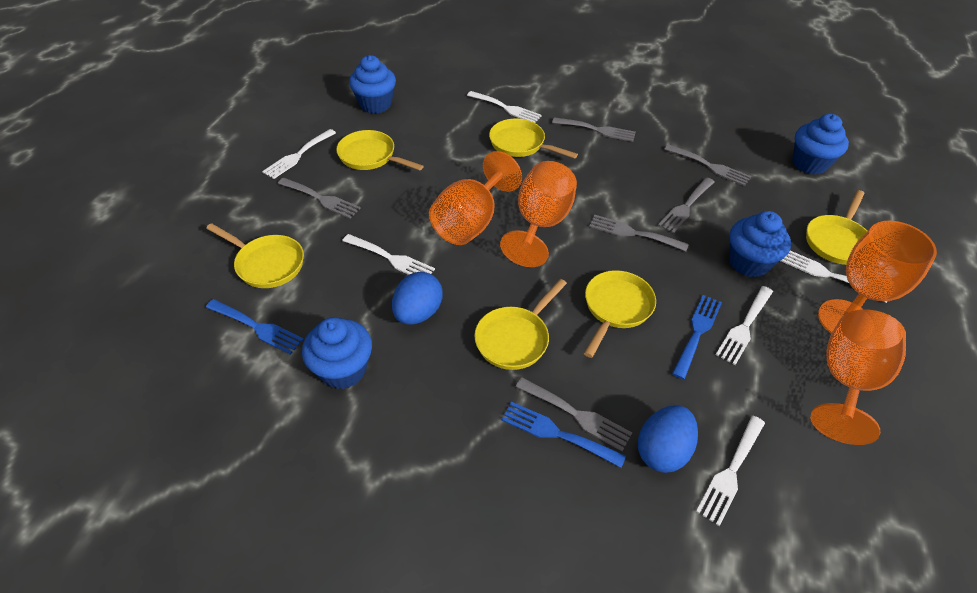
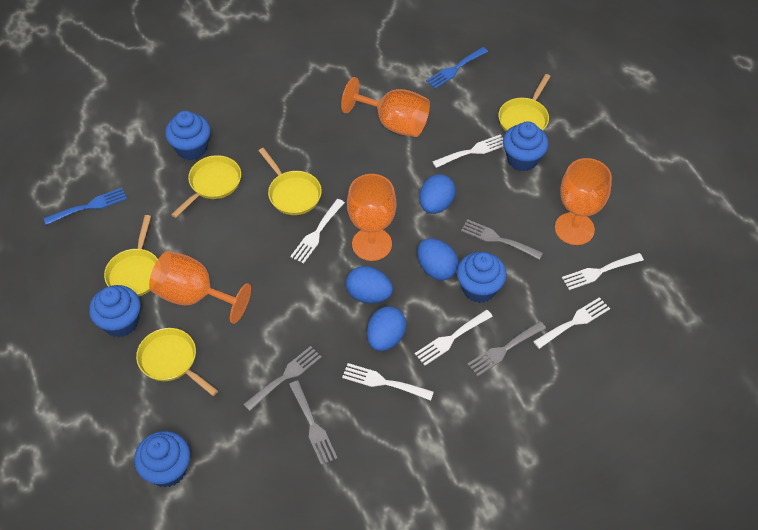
blue cupcake: 4 -> 5
blue egg: 2 -> 4
blue fork: 3 -> 2
grey fork: 6 -> 4
yellow pan: 6 -> 5

